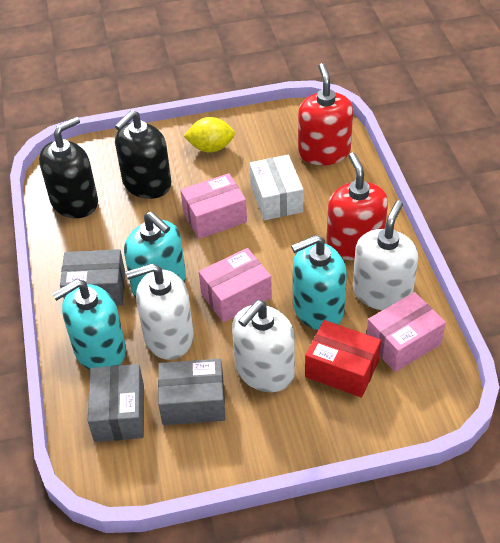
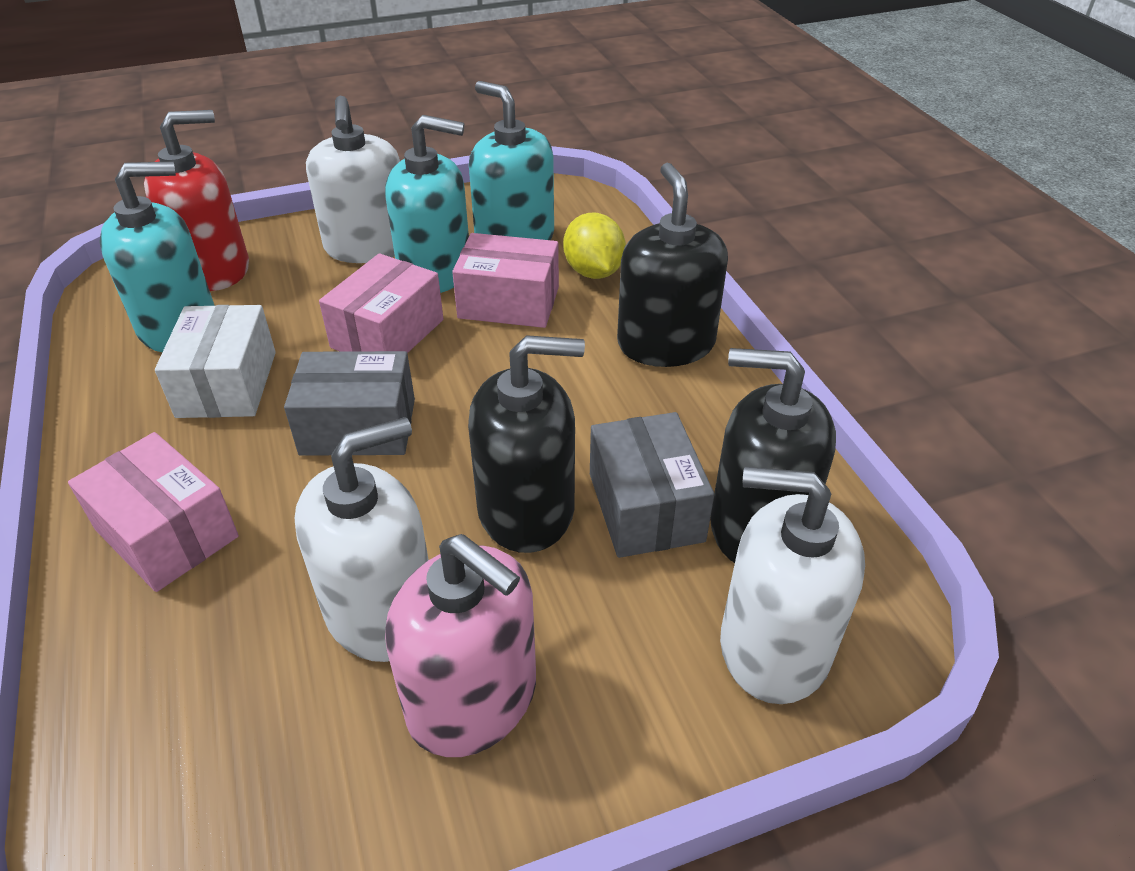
black soap dispenser: 2 -> 3
grey box: 3 -> 2
pink soap dispenser: 0 -> 1
red box: 1 -> 0
red soap dispenser: 2 -> 1

